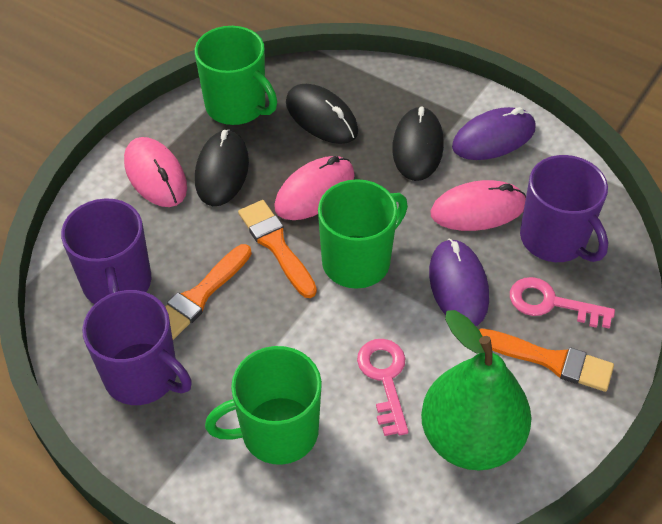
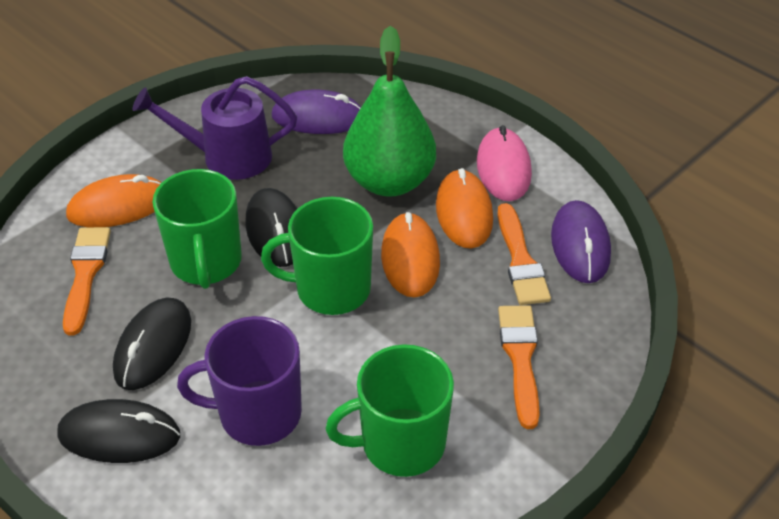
orange mouse: 0 -> 3
pink key: 2 -> 0
pink mouse: 3 -> 1
purple mug: 3 -> 1
purple watering can: 0 -> 1

